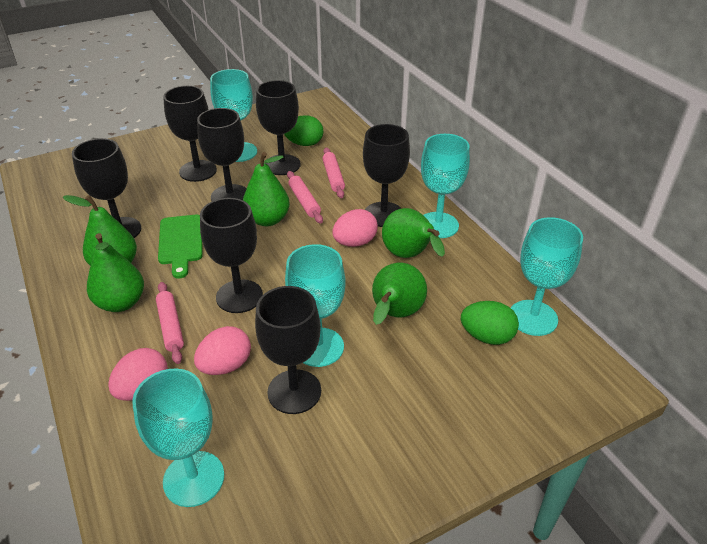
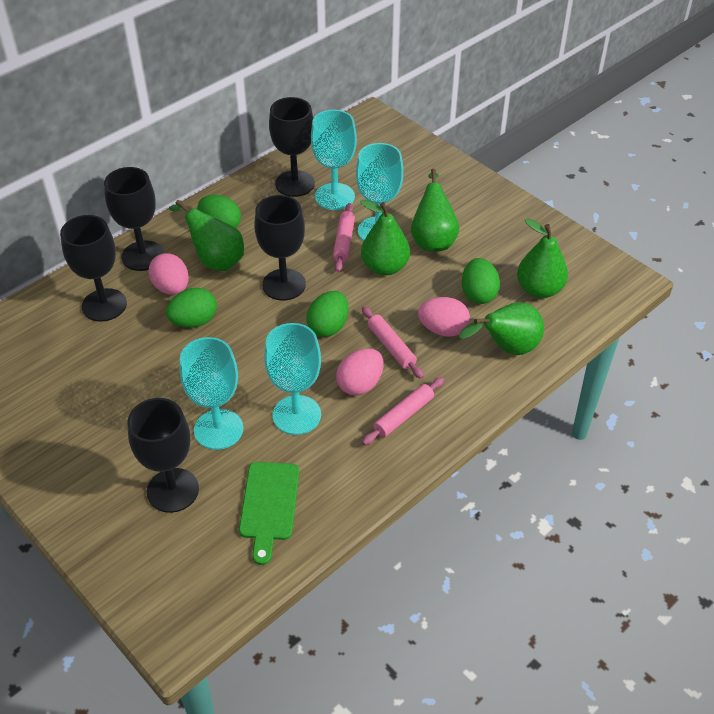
black goblet: 7 -> 5
green egg: 2 -> 4
turquoise goblet: 5 -> 4

